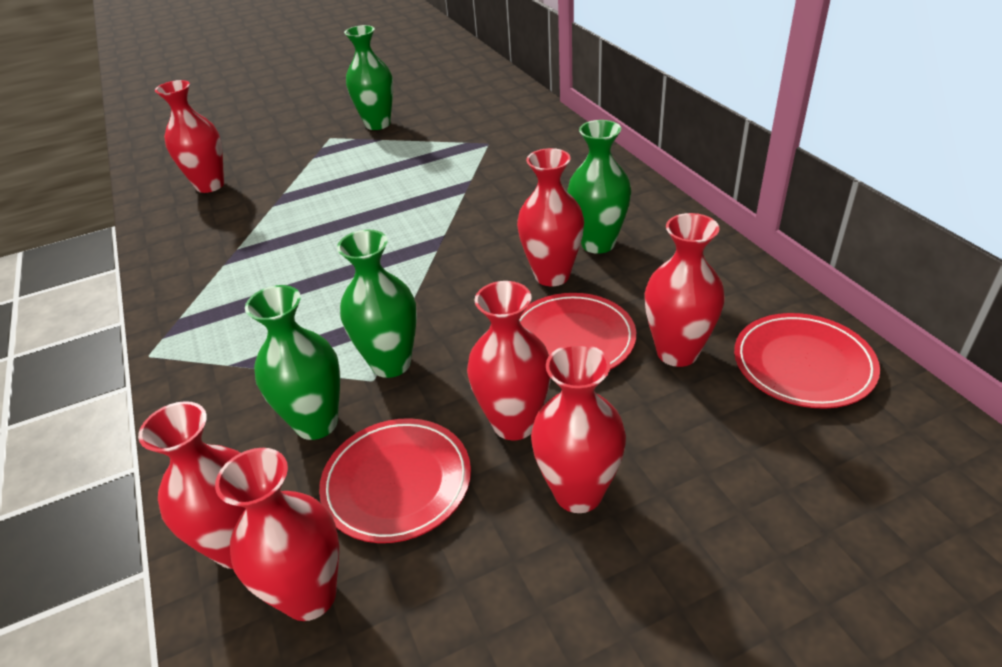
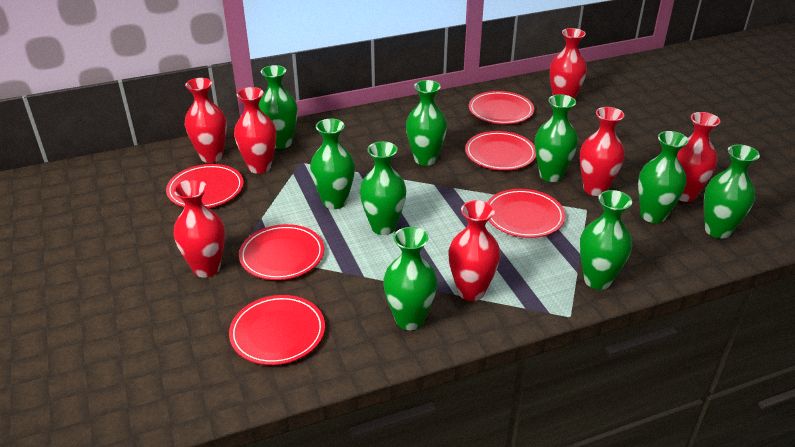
green vase: 4 -> 9
red plate: 3 -> 6

